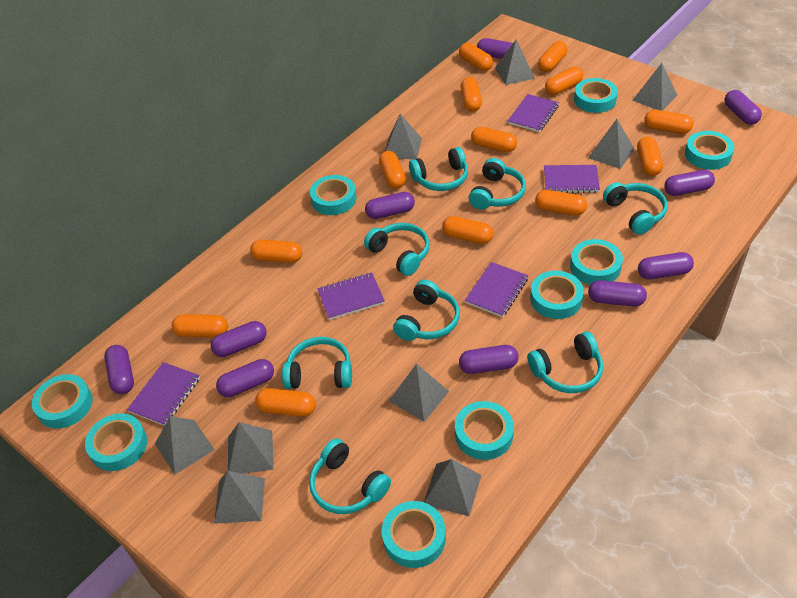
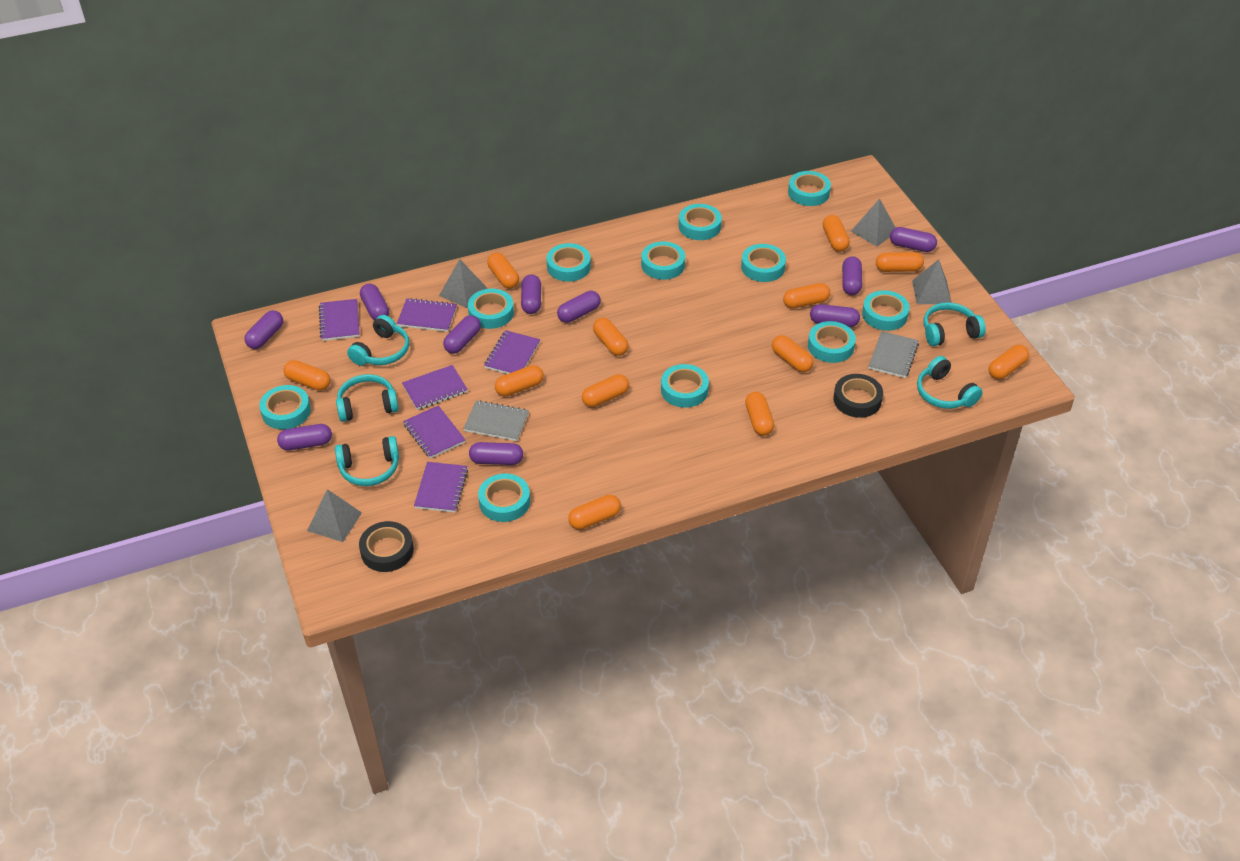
black tape: 0 -> 2
grey notebook: 0 -> 2
grey pyramid: 9 -> 4
orange capsule: 13 -> 12
purple notebook: 5 -> 6
turquoise headphones: 8 -> 5
turquoise tape: 9 -> 11

